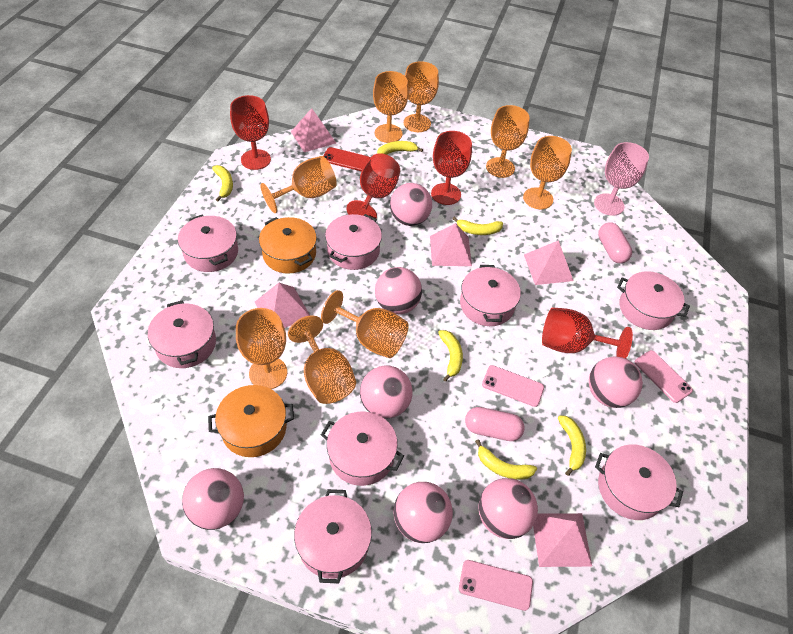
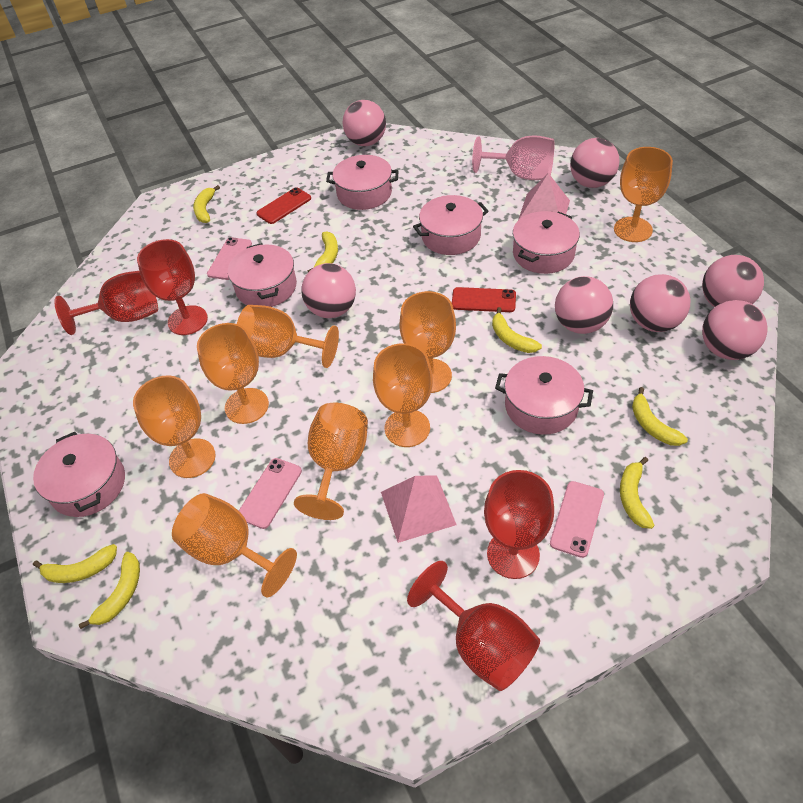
orange pot: 2 -> 0
pink capsule: 2 -> 0
pink pot: 8 -> 6
pink pyramid: 5 -> 2
red phone: 1 -> 2
yellow banana: 6 -> 7

